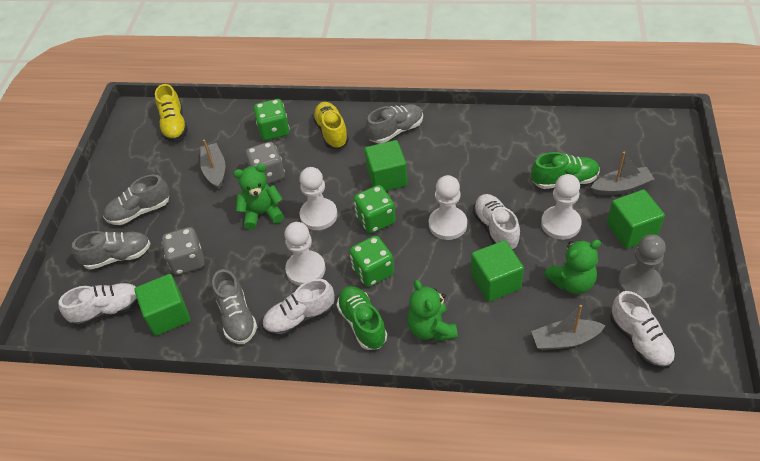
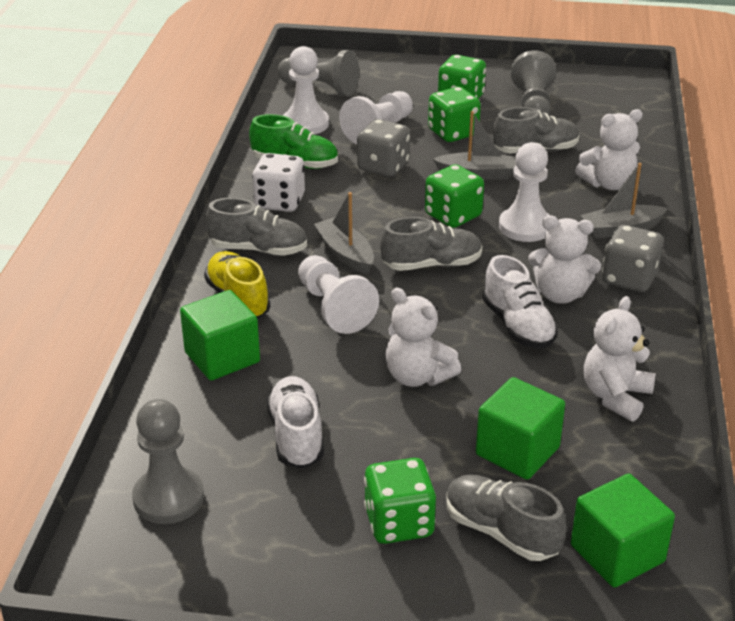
green cube: 4 -> 3
green dice: 3 -> 4
green shoe: 2 -> 1
green teddy bear: 3 -> 0
grey pawn: 1 -> 3
white dice: 0 -> 1
white shoe: 4 -> 2
white teddy bear: 0 -> 4
yellow shoe: 2 -> 1

